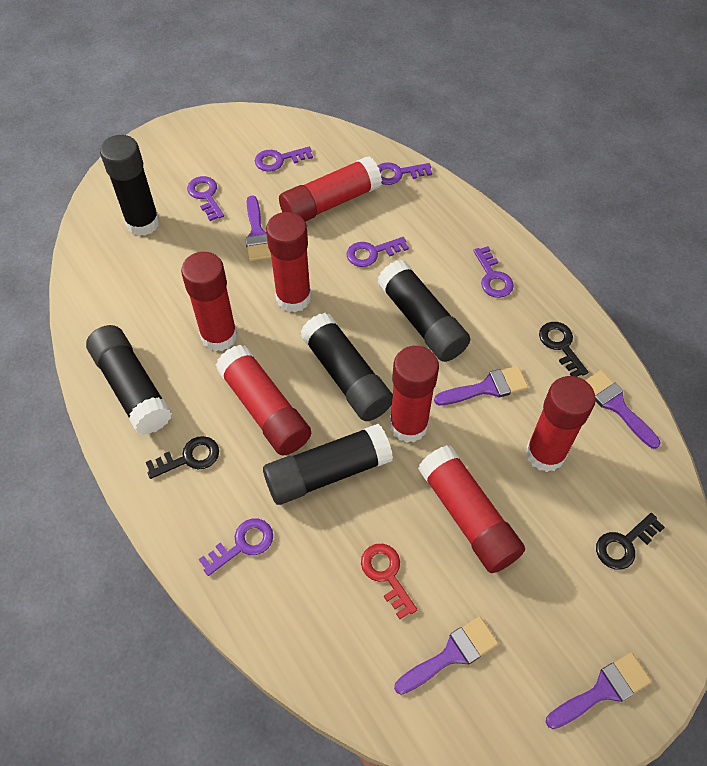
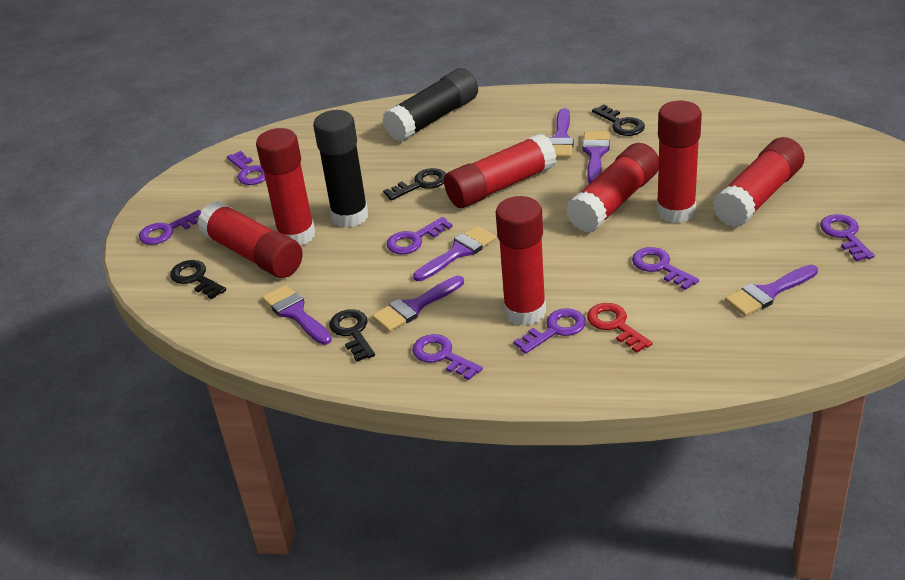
black glue stick: 5 -> 2
black key: 3 -> 4
purple brush: 5 -> 6
purple key: 6 -> 7

